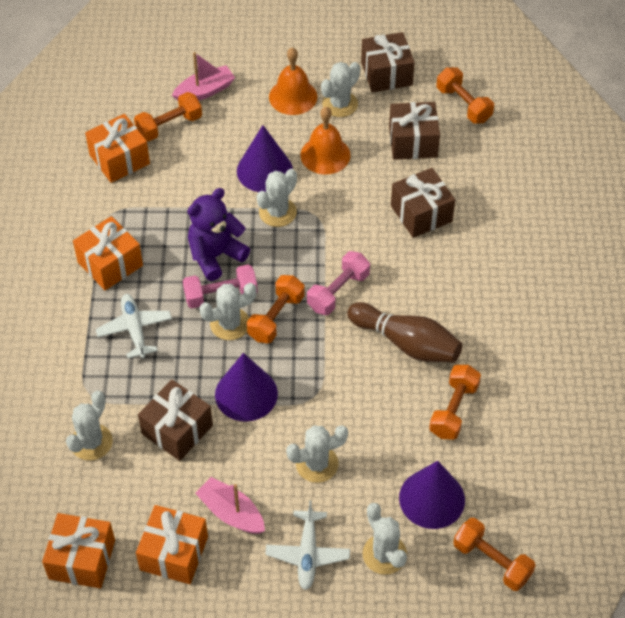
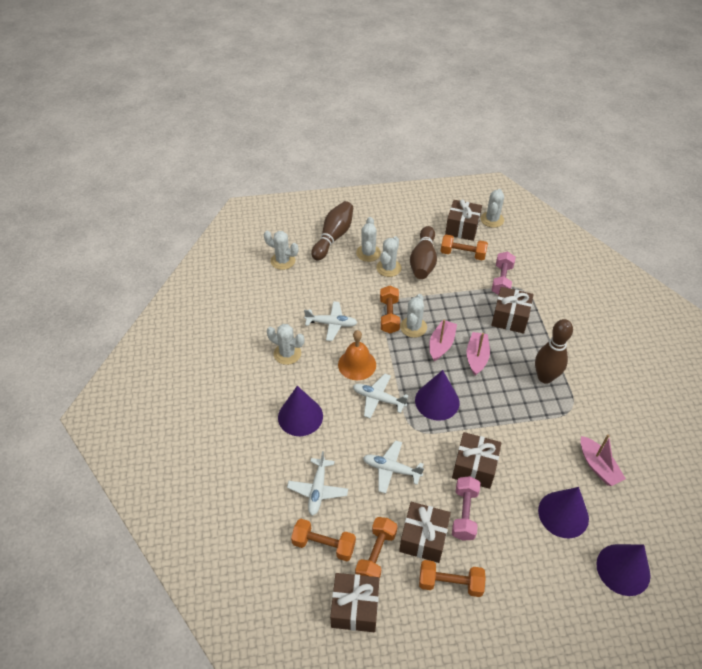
brown bowling pin: 1 -> 3
brown gift: 4 -> 5
orange bell: 2 -> 1
orange gift: 4 -> 0
pink boat: 2 -> 3
purple cone: 3 -> 4
purple teddy bear: 1 -> 0
white plane: 2 -> 4

